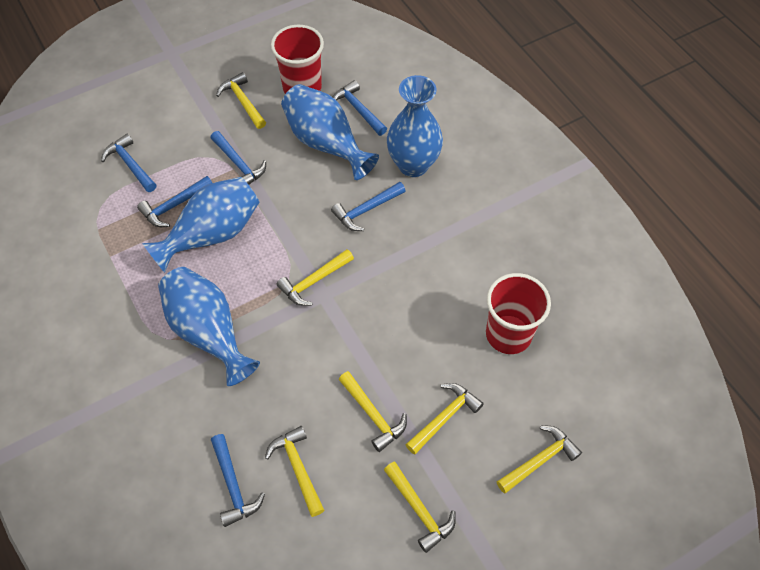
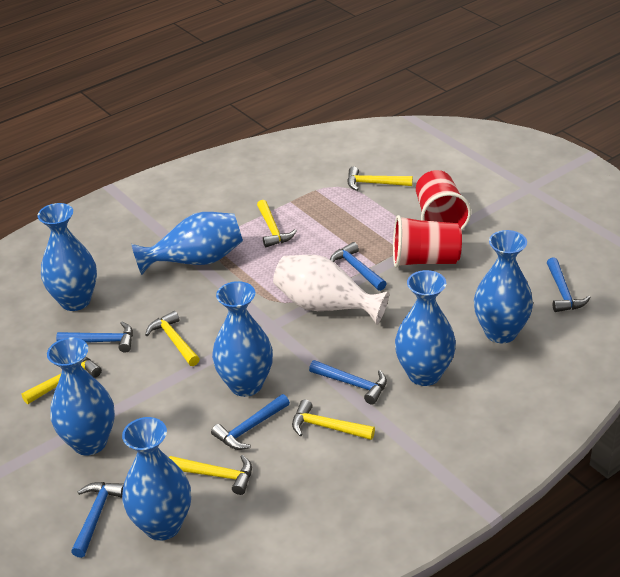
blue vase: 4 -> 7
white vase: 0 -> 1
yellow hammer: 7 -> 6

